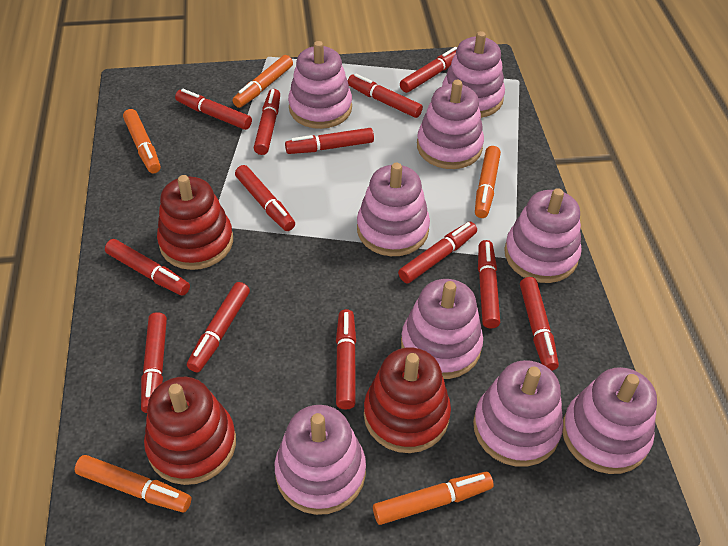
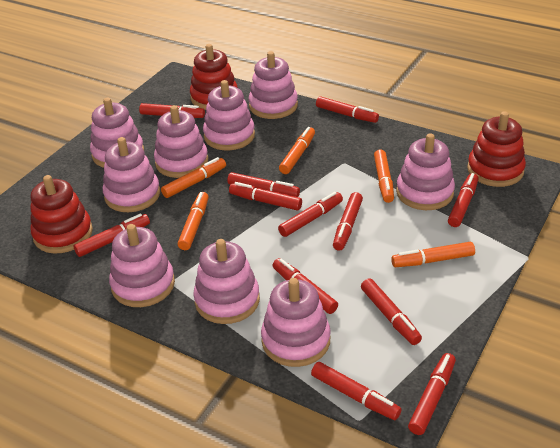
red marker: 13 -> 12

